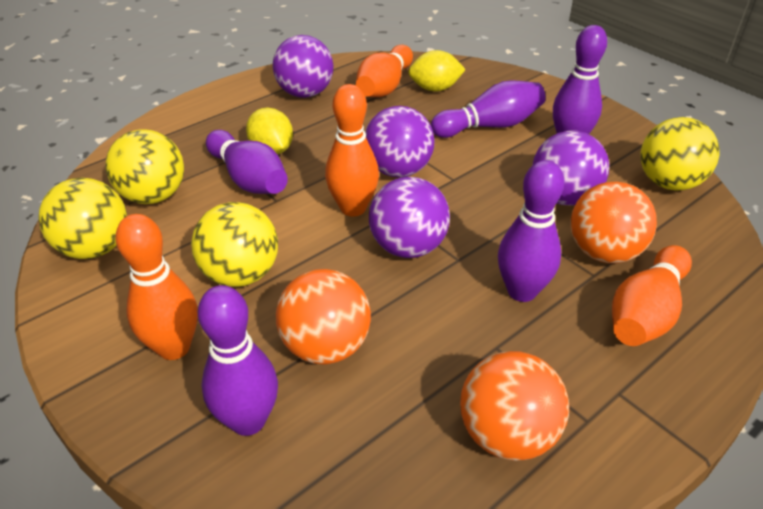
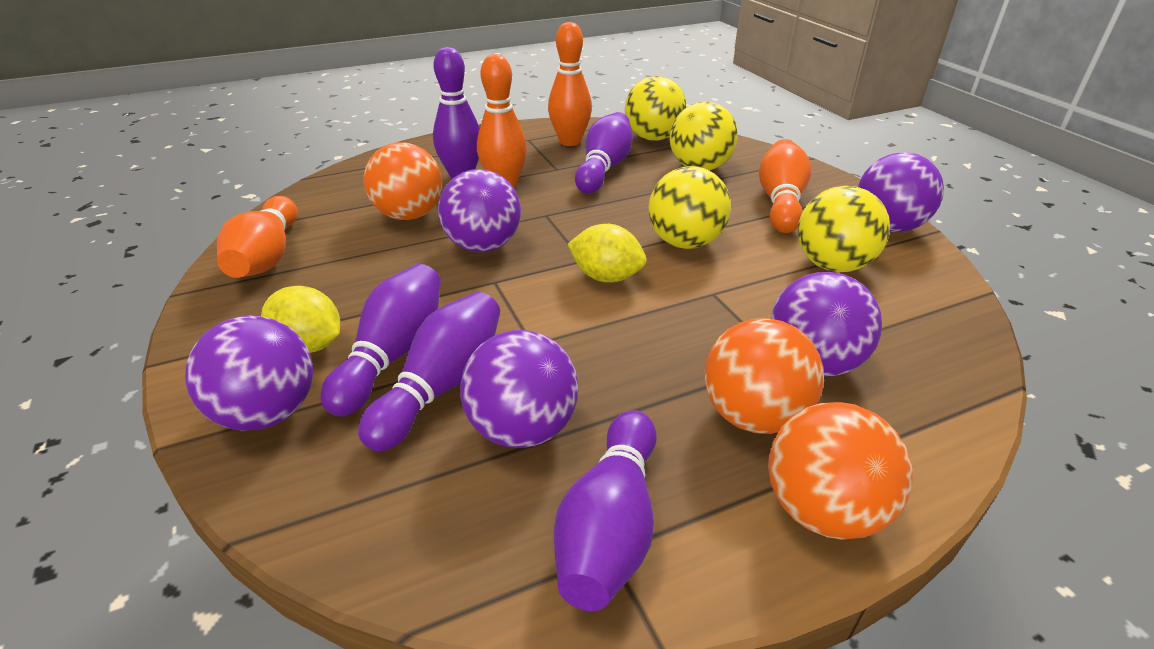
purple ball: 4 -> 5

